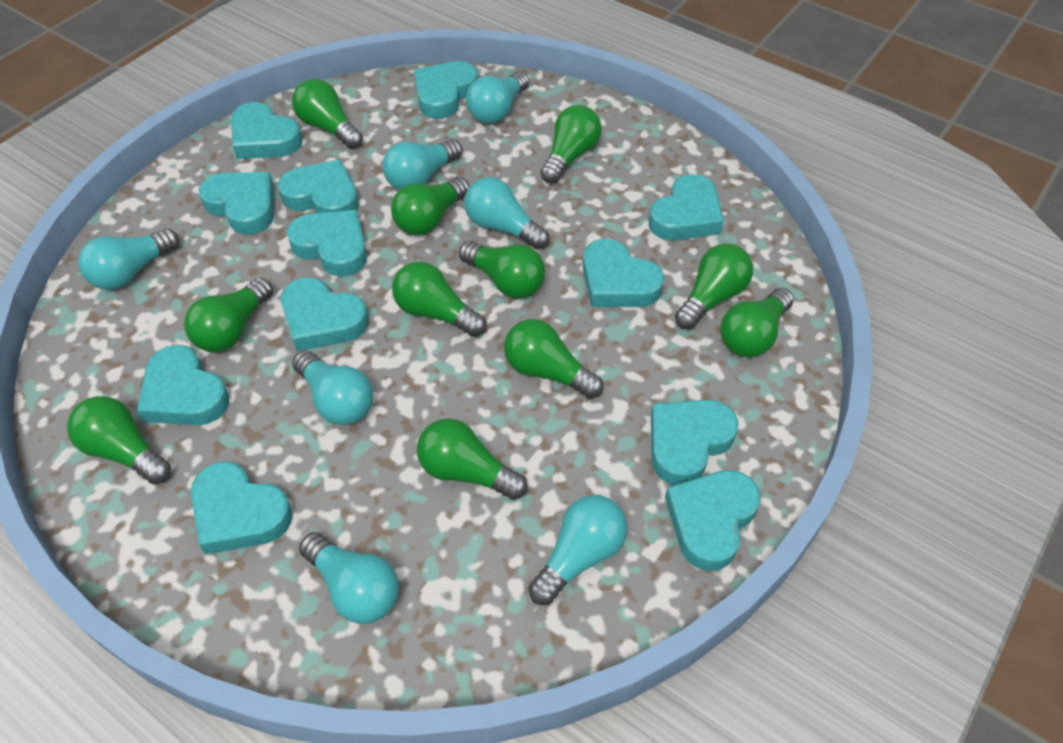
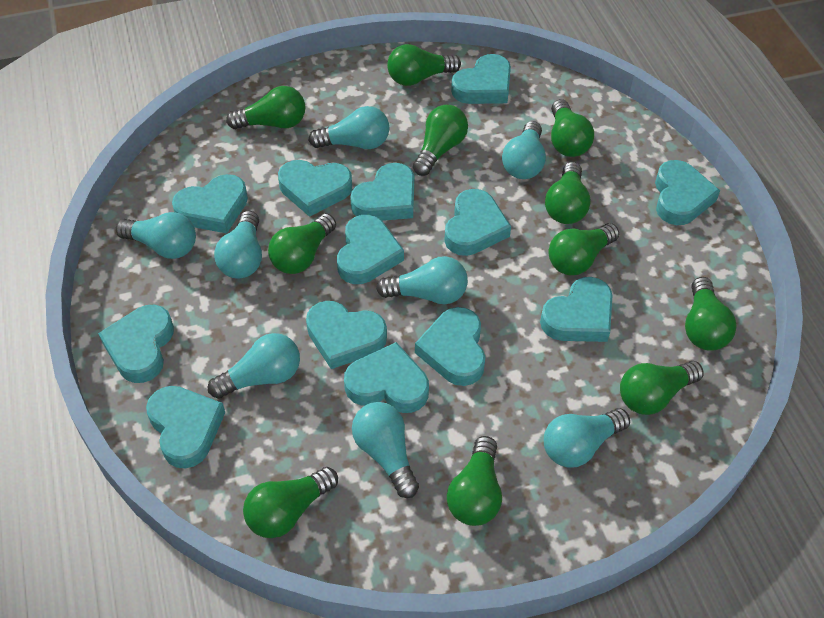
turquoise heart: 12 -> 13
turquoise light bulb: 7 -> 8

